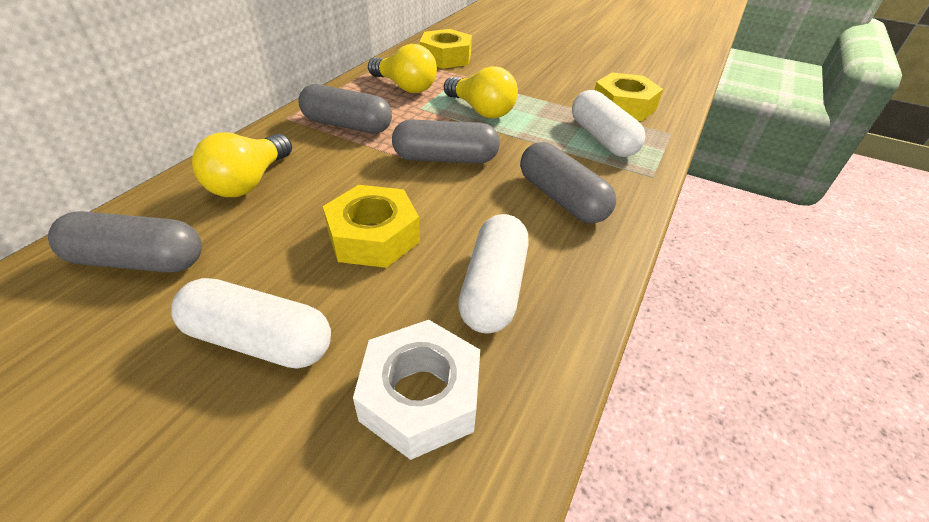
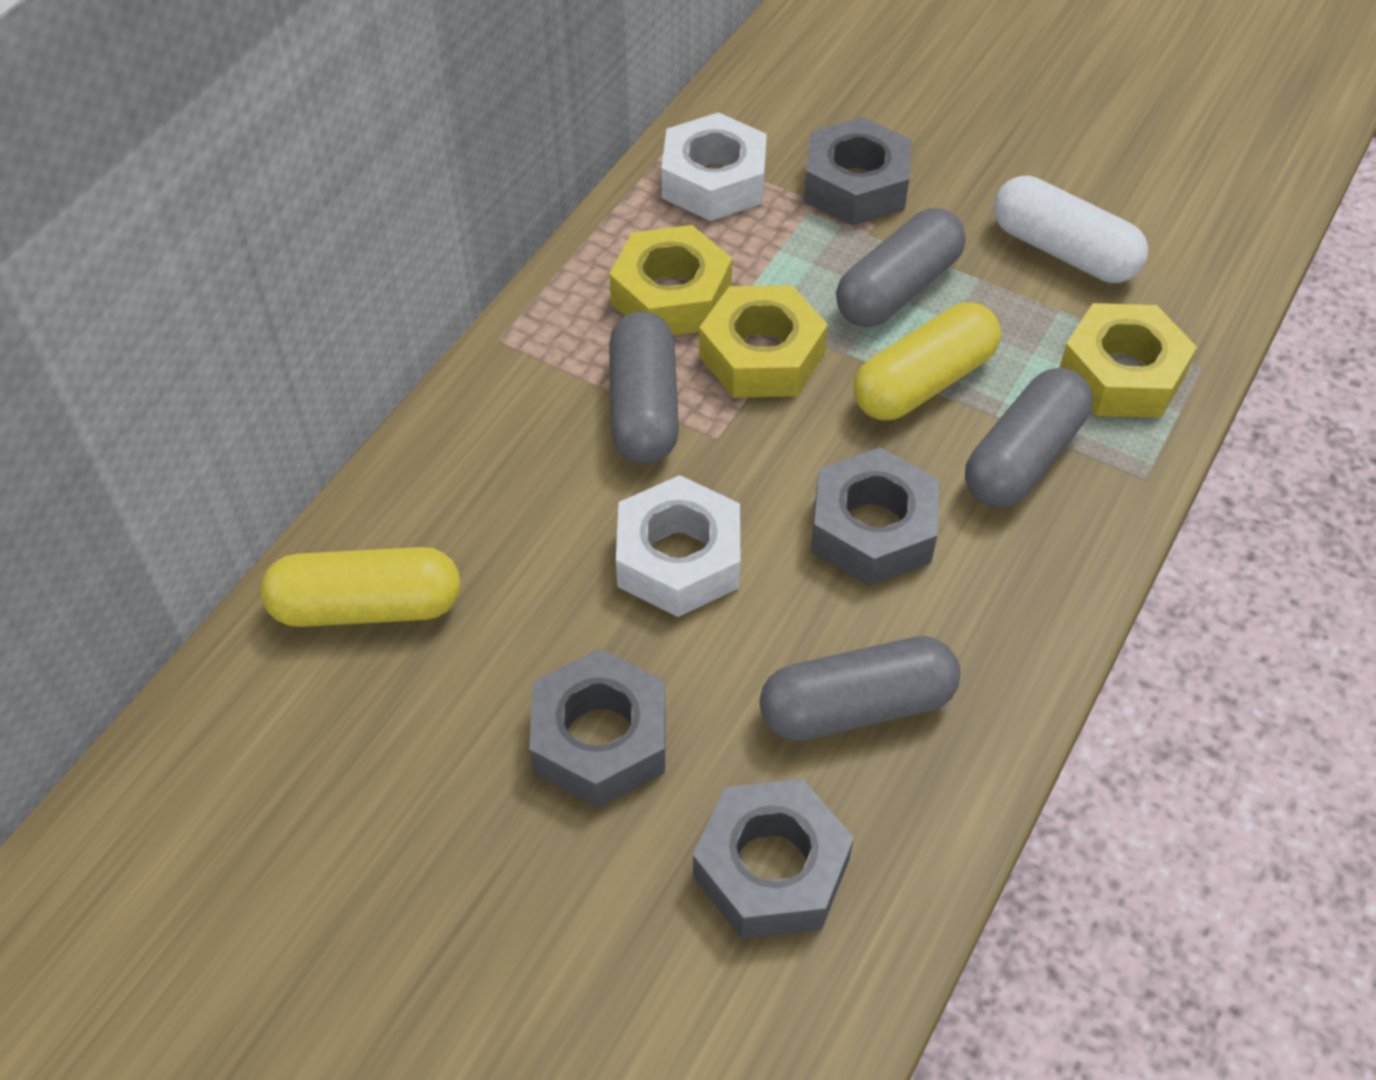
grey nut: 0 -> 4
white capsule: 3 -> 1
white nut: 1 -> 2
yellow capsule: 0 -> 2
yellow light bulb: 3 -> 0

